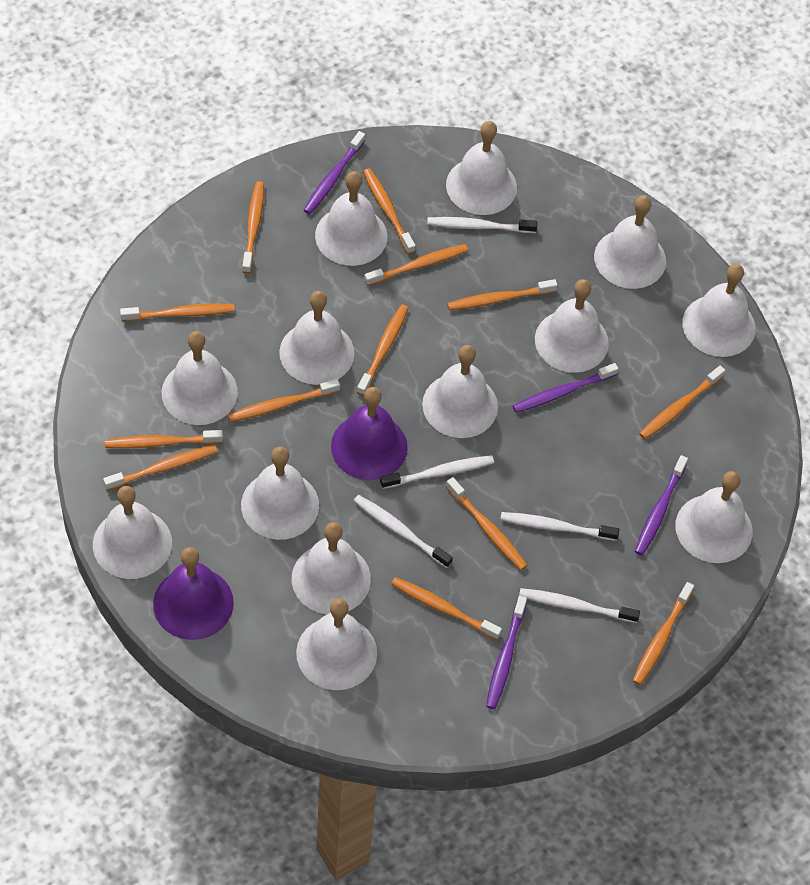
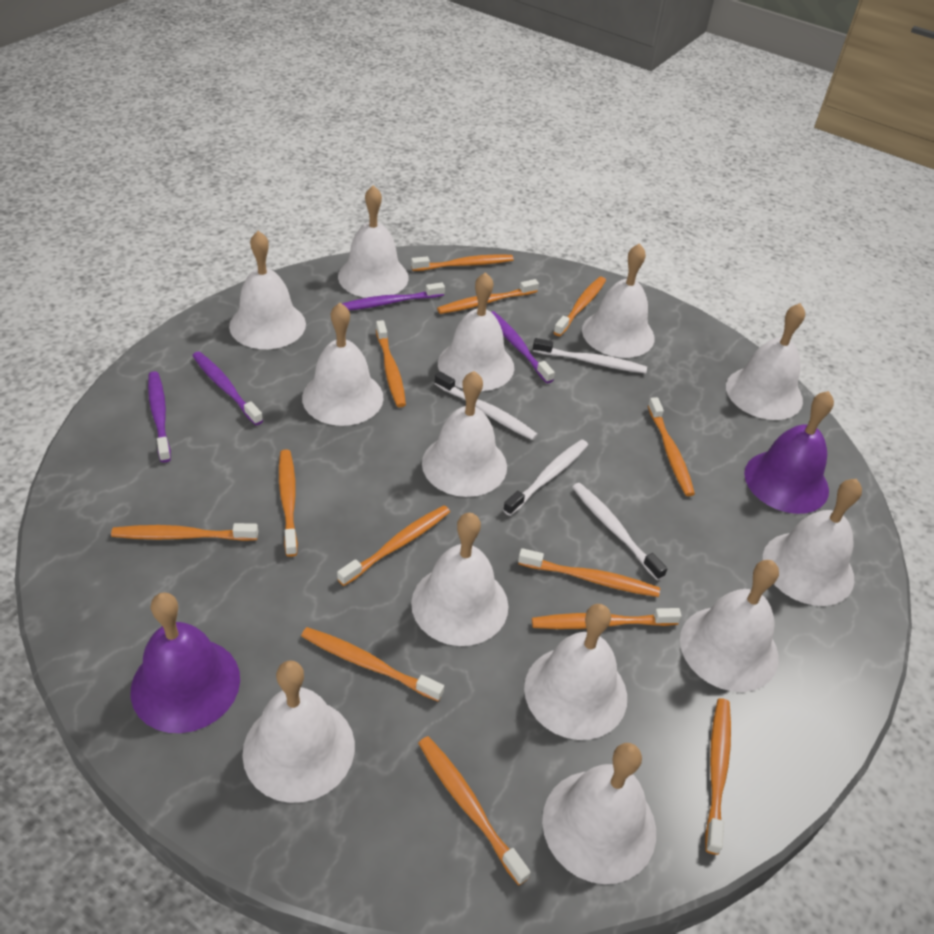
white toothbrush: 5 -> 4

